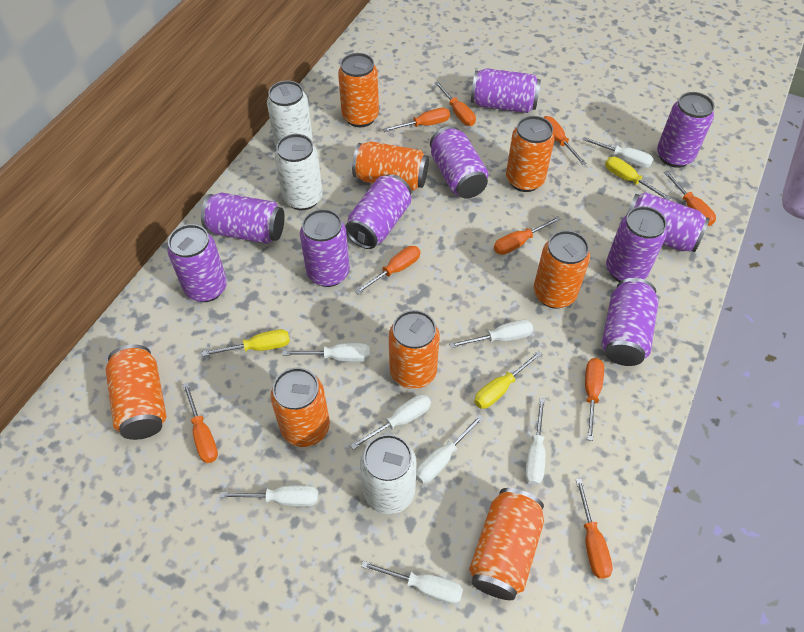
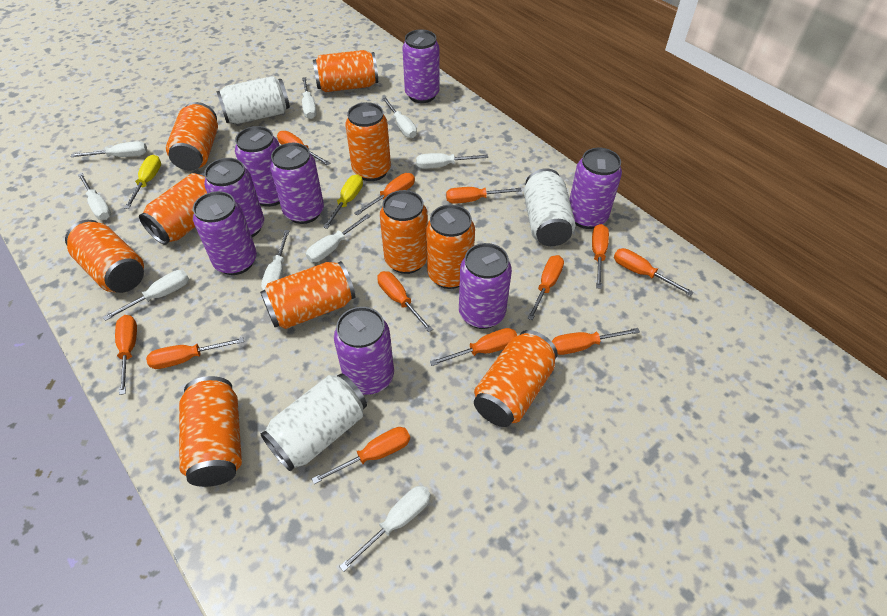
orange can: 8 -> 10
orange screwdriver: 9 -> 12
purple can: 10 -> 8
white screwdriver: 8 -> 9
yellow screwdriver: 3 -> 2

